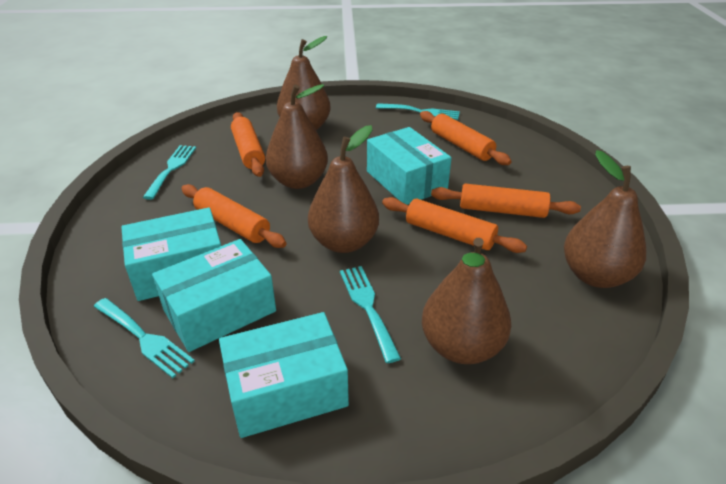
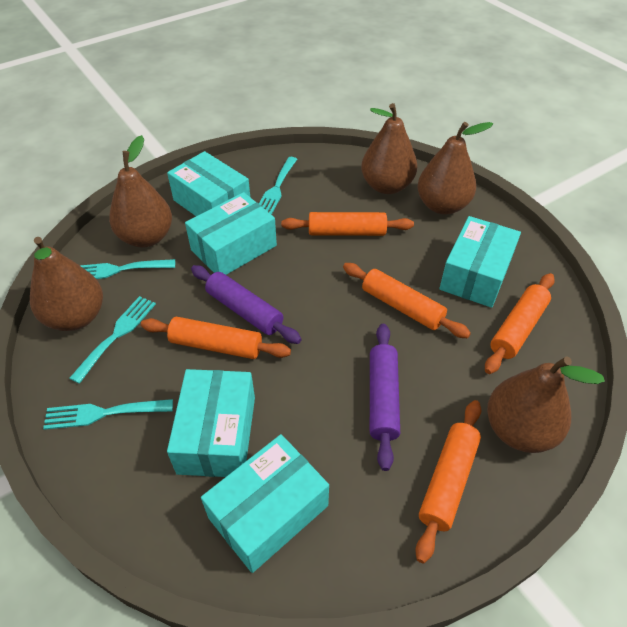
purple rolling pin: 0 -> 2
turquoise box: 4 -> 5

